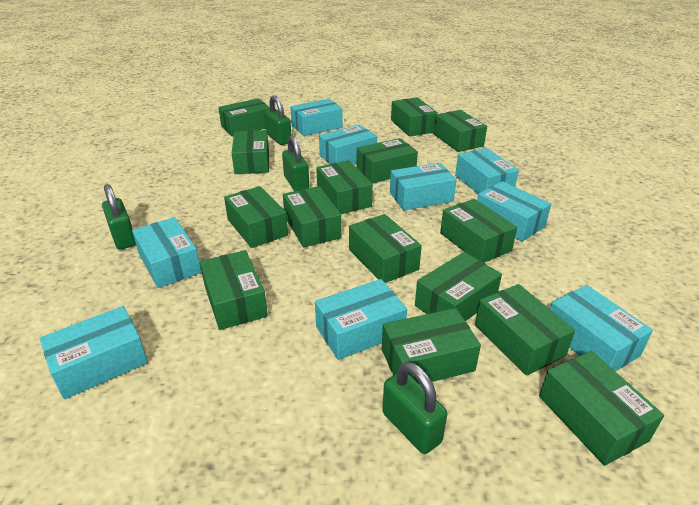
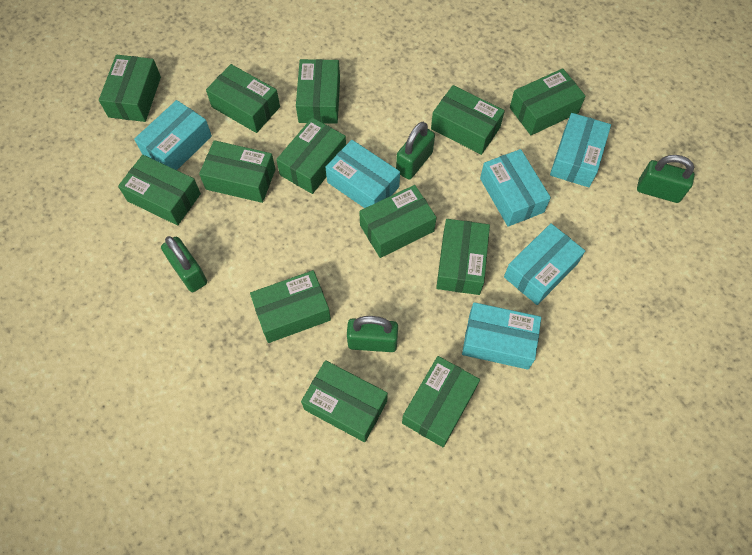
green box: 15 -> 13
turquoise box: 9 -> 6

